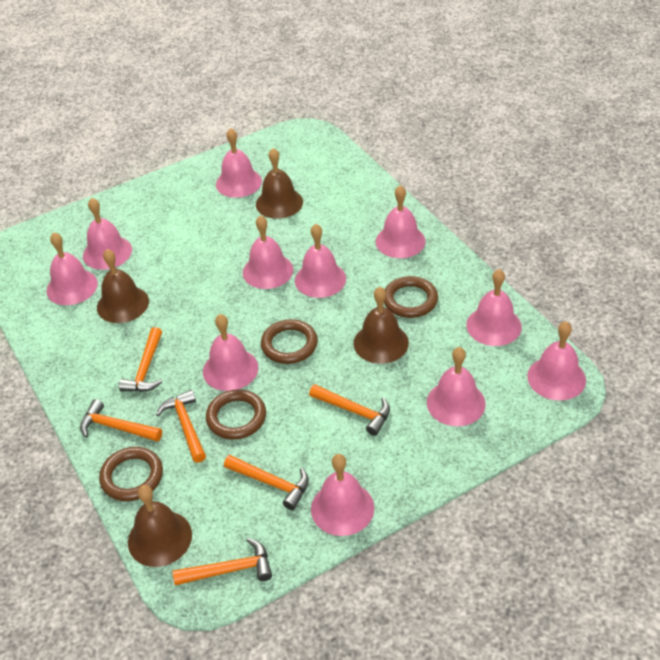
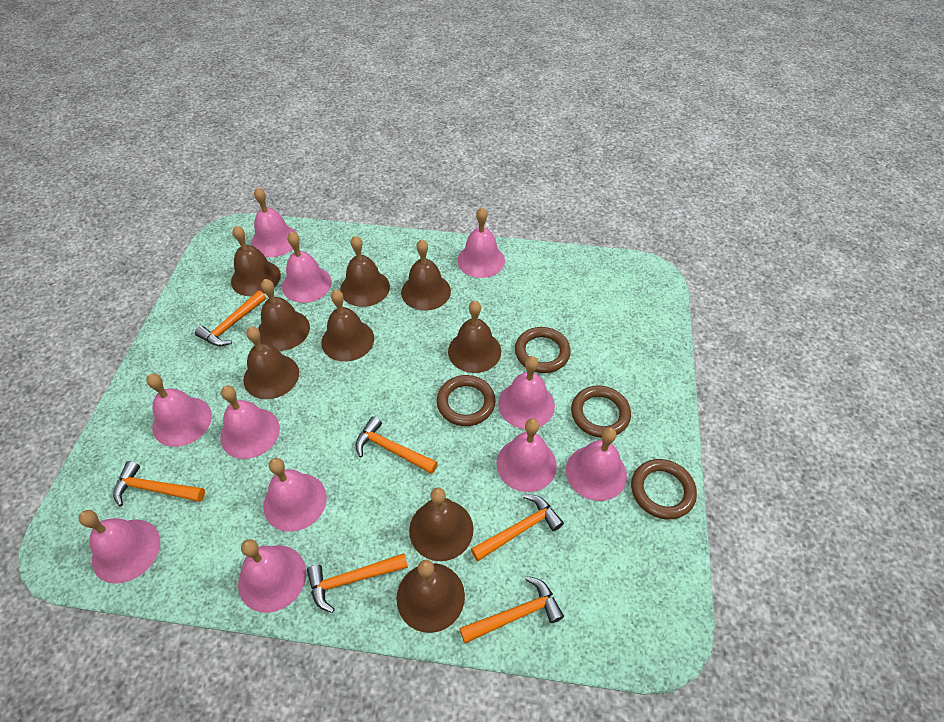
brown bell: 4 -> 9

